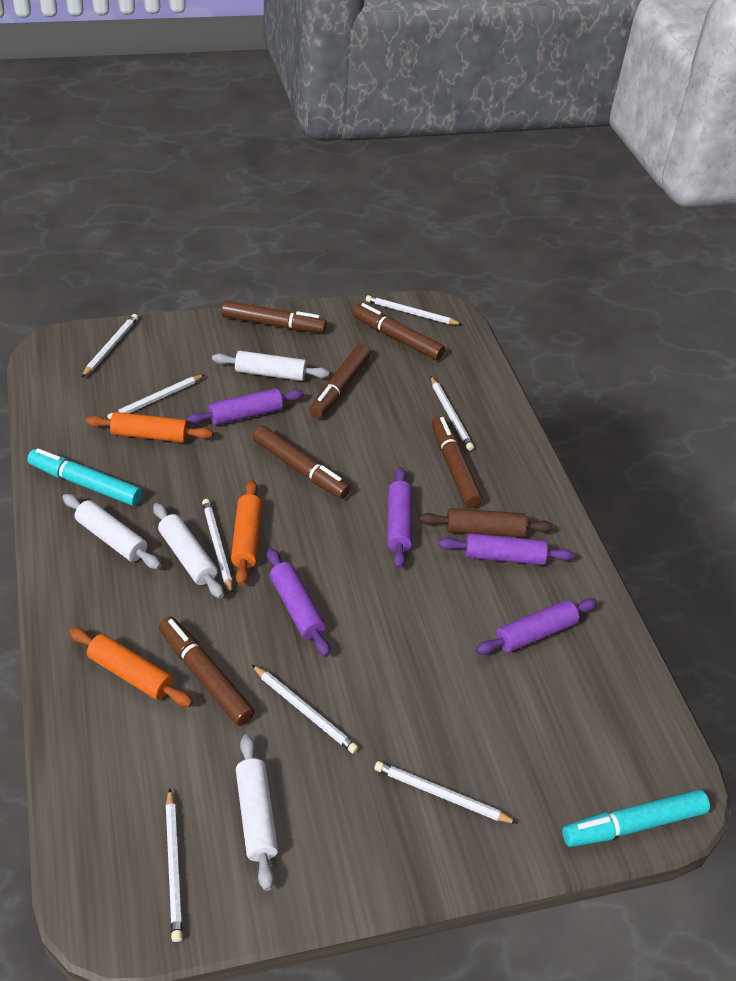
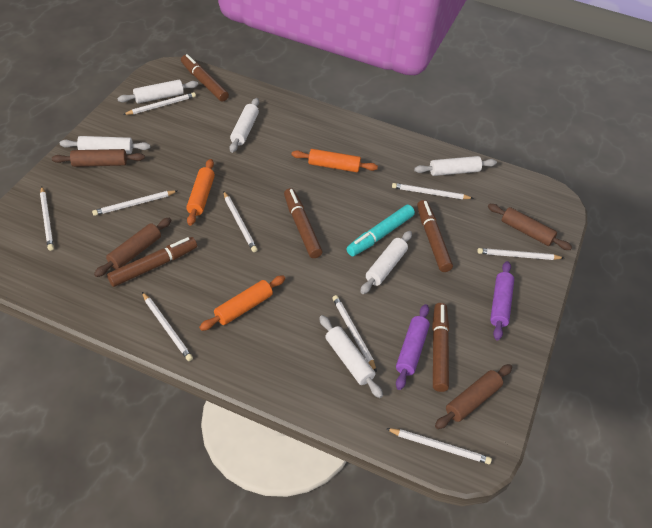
brown marker: 6 -> 5
brown rolling pin: 1 -> 4
purple rolling pin: 5 -> 2
turquoise marker: 2 -> 1
white pencil: 8 -> 9
white rolling pin: 4 -> 6

